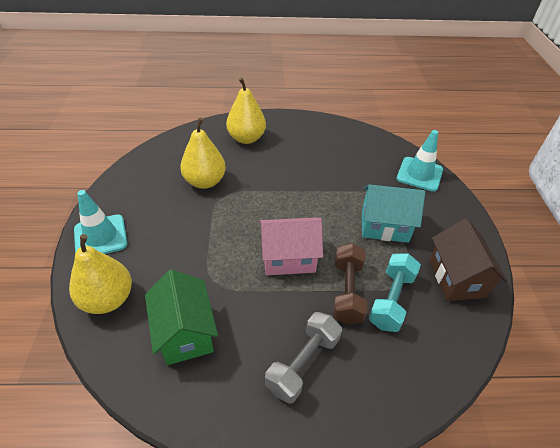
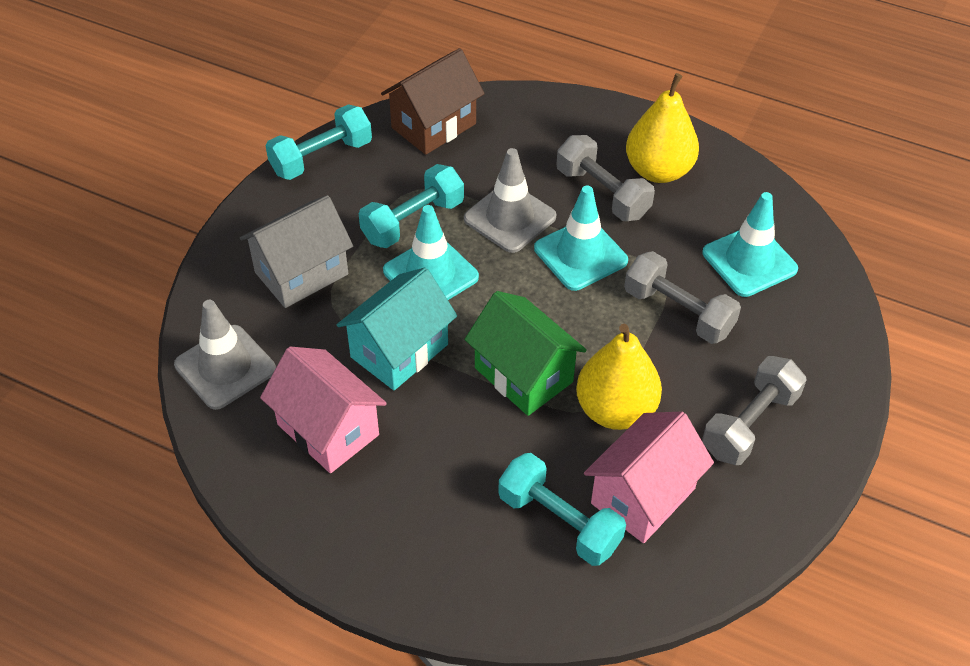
brown dumbbell: 1 -> 0
grey dumbbell: 1 -> 3
grey house: 0 -> 1
grey traffic cone: 0 -> 2
pink house: 1 -> 2
turquoise dumbbell: 1 -> 3
turquoise traffic cone: 2 -> 3
yellow pear: 3 -> 2

